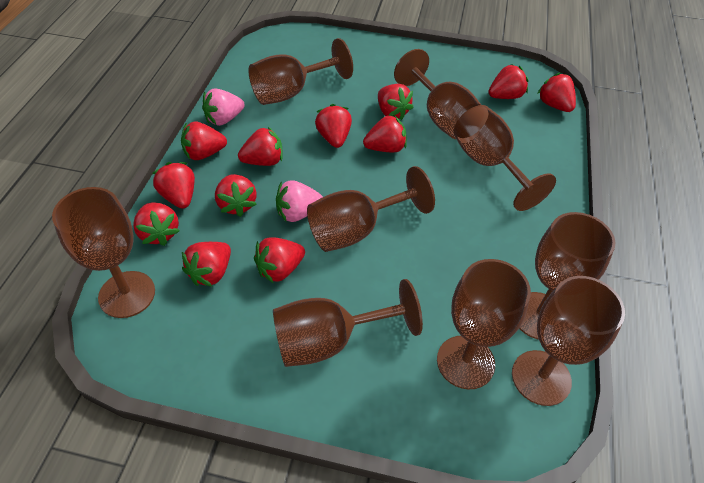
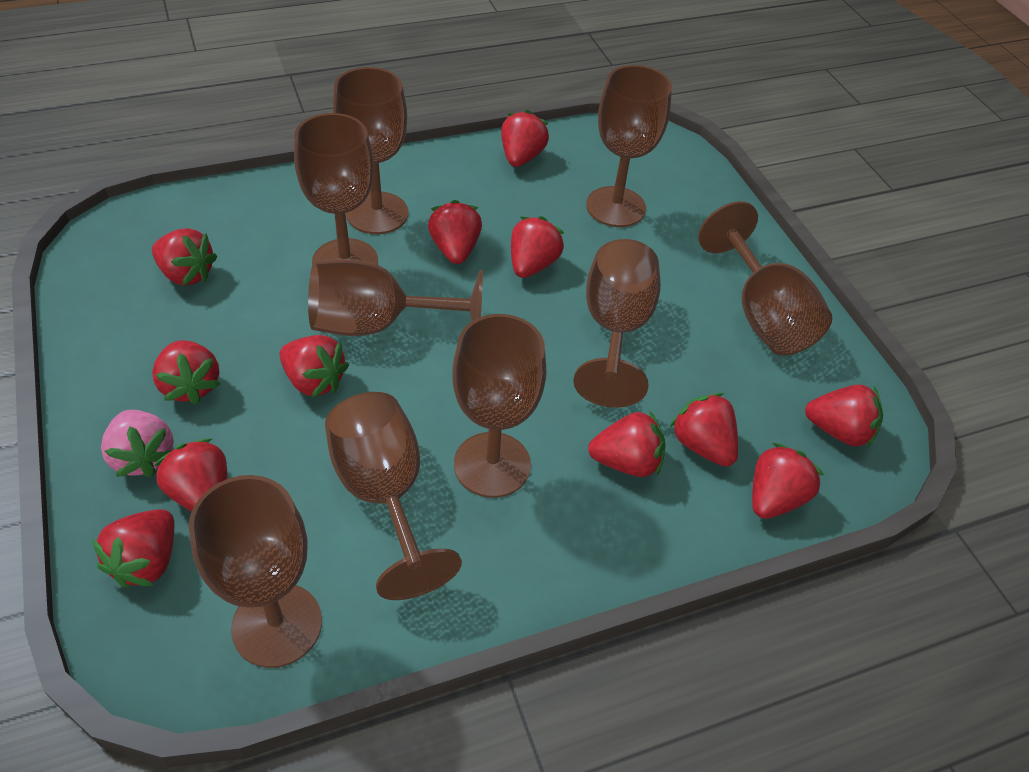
pink strawberry: 2 -> 1

